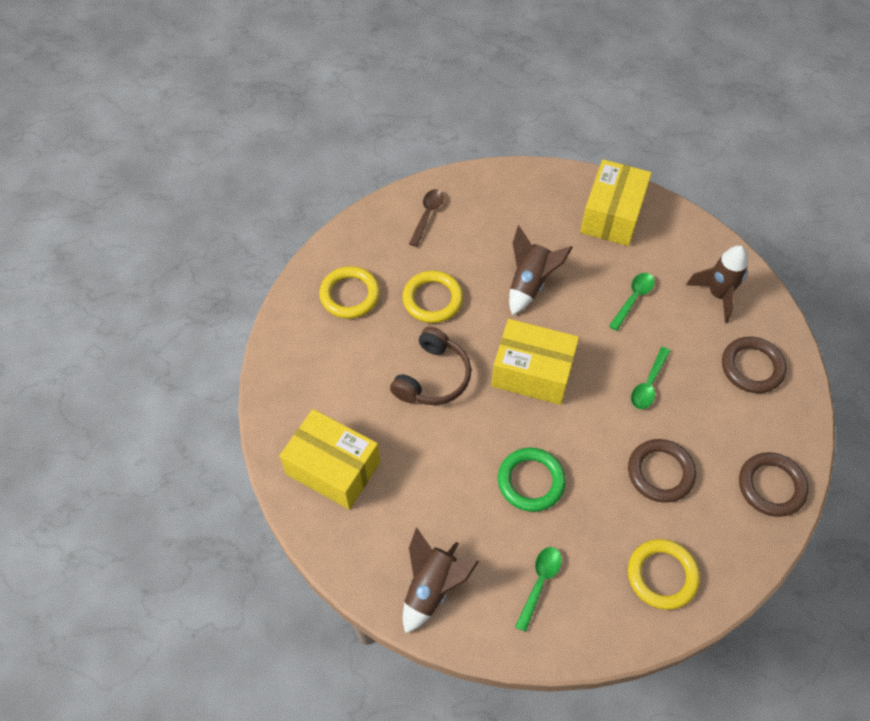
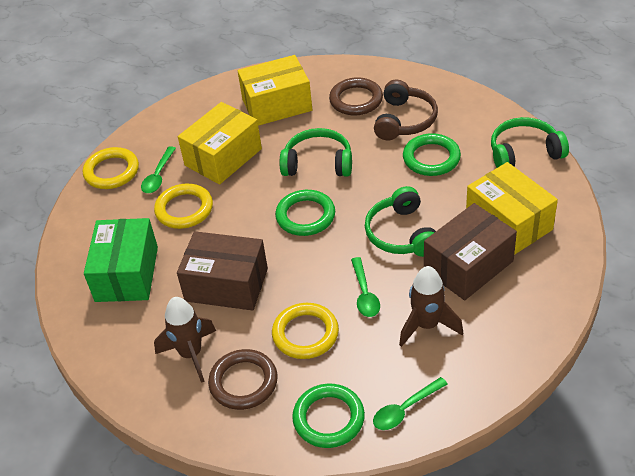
brown box: 0 -> 2
brown ring: 3 -> 2
brown rocket: 3 -> 2
brown spoon: 1 -> 0
green box: 0 -> 1
green headphones: 0 -> 3
green ring: 1 -> 3

